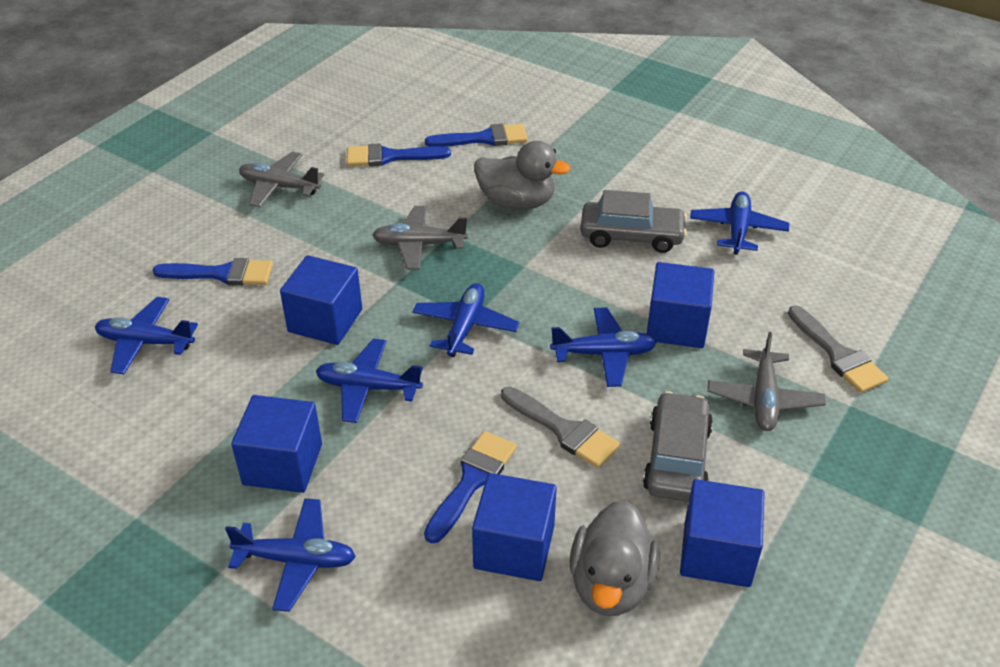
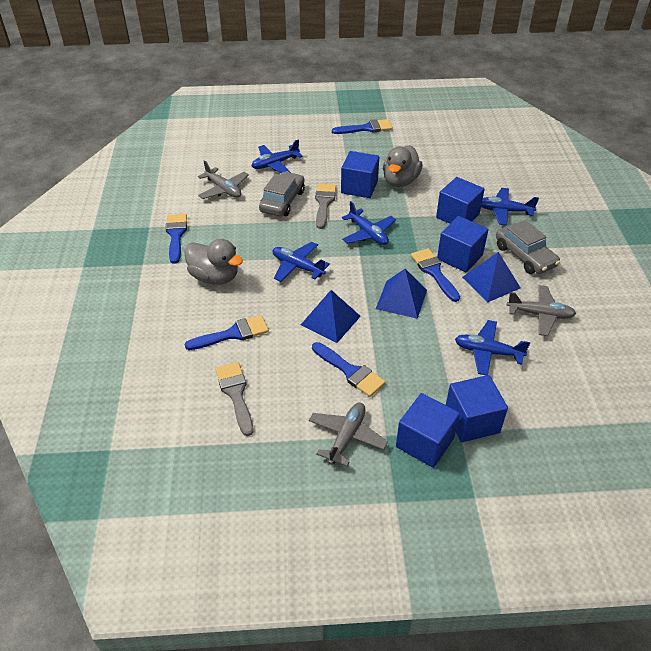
blue brush: 4 -> 5
blue plane: 6 -> 5
blue pyramid: 0 -> 3

